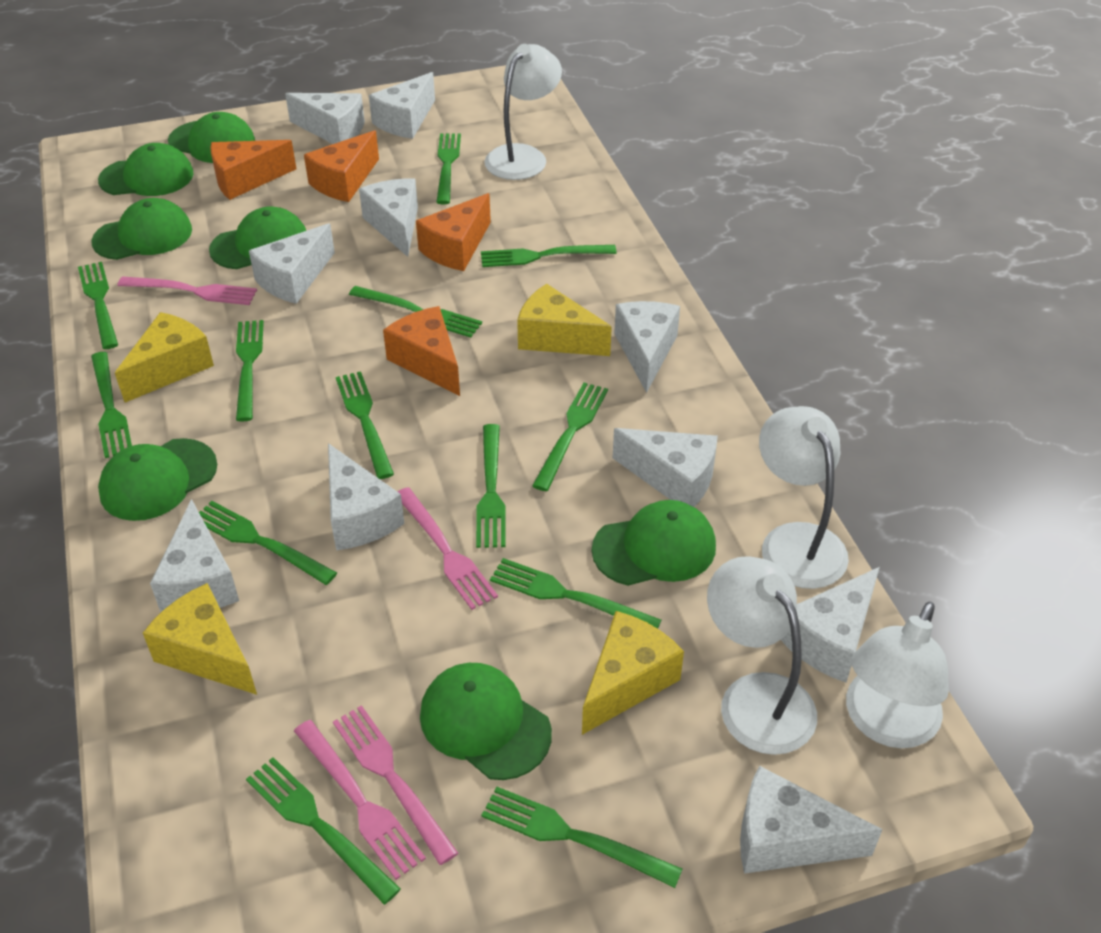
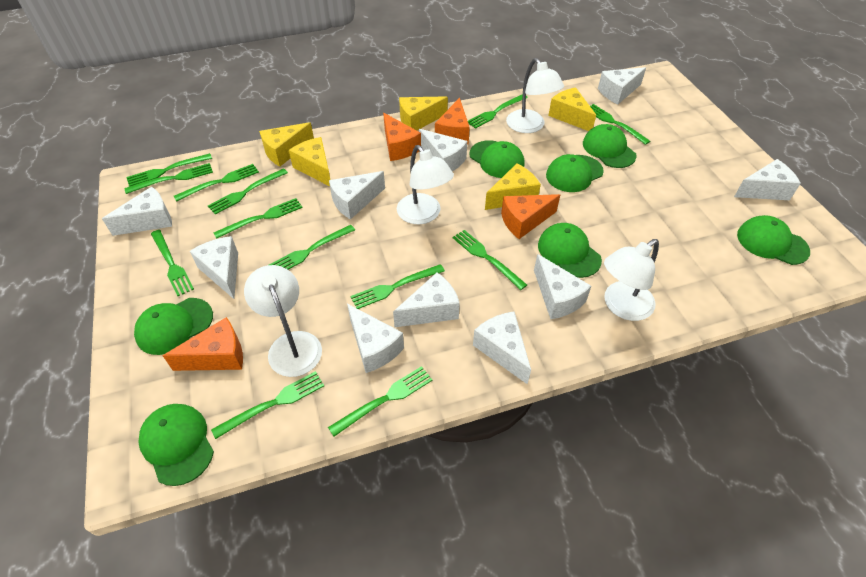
pink fork: 4 -> 0
yellow cheese: 4 -> 5

